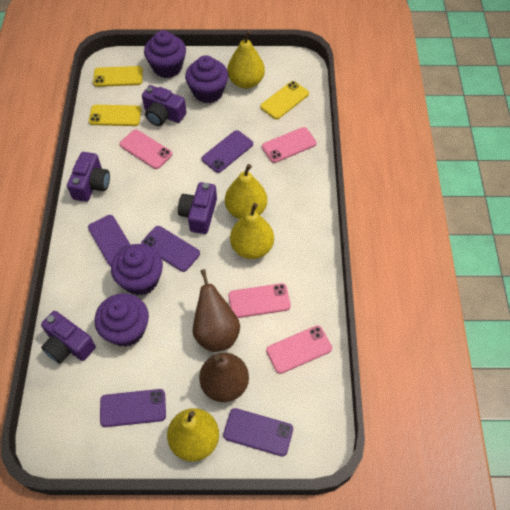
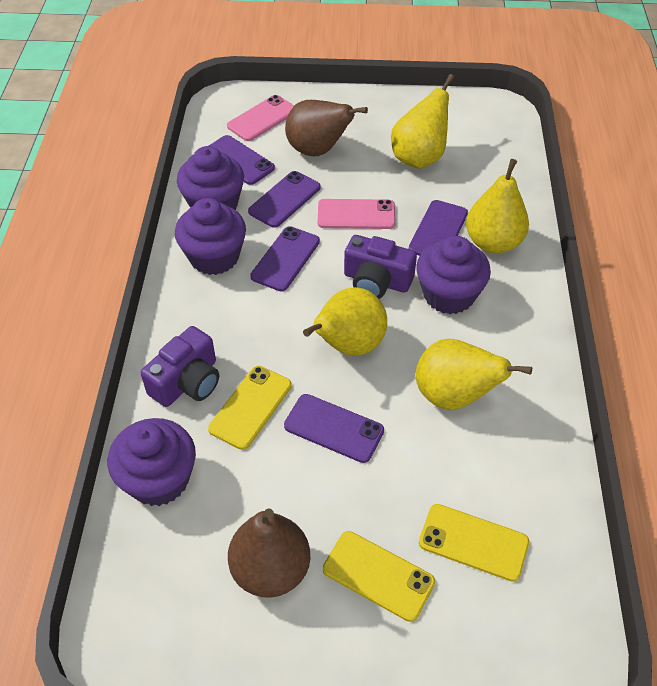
pink phone: 4 -> 2
purple camera: 4 -> 2

